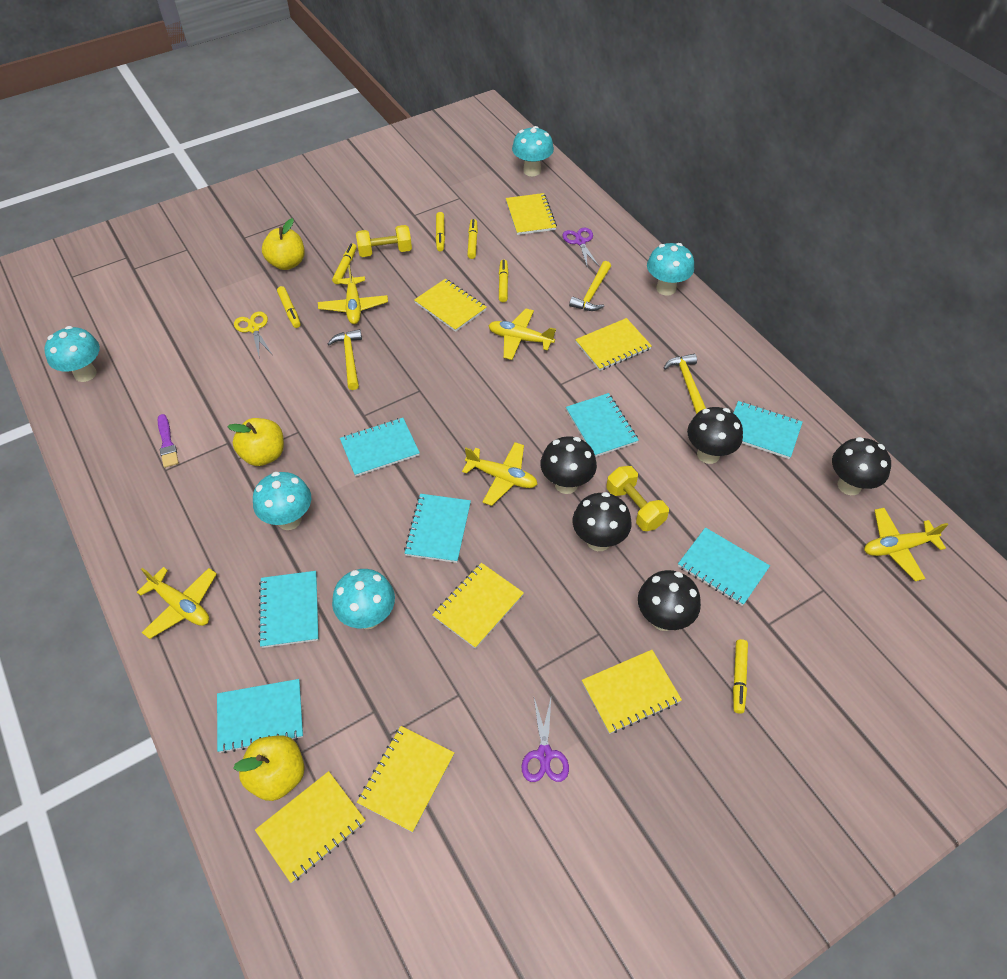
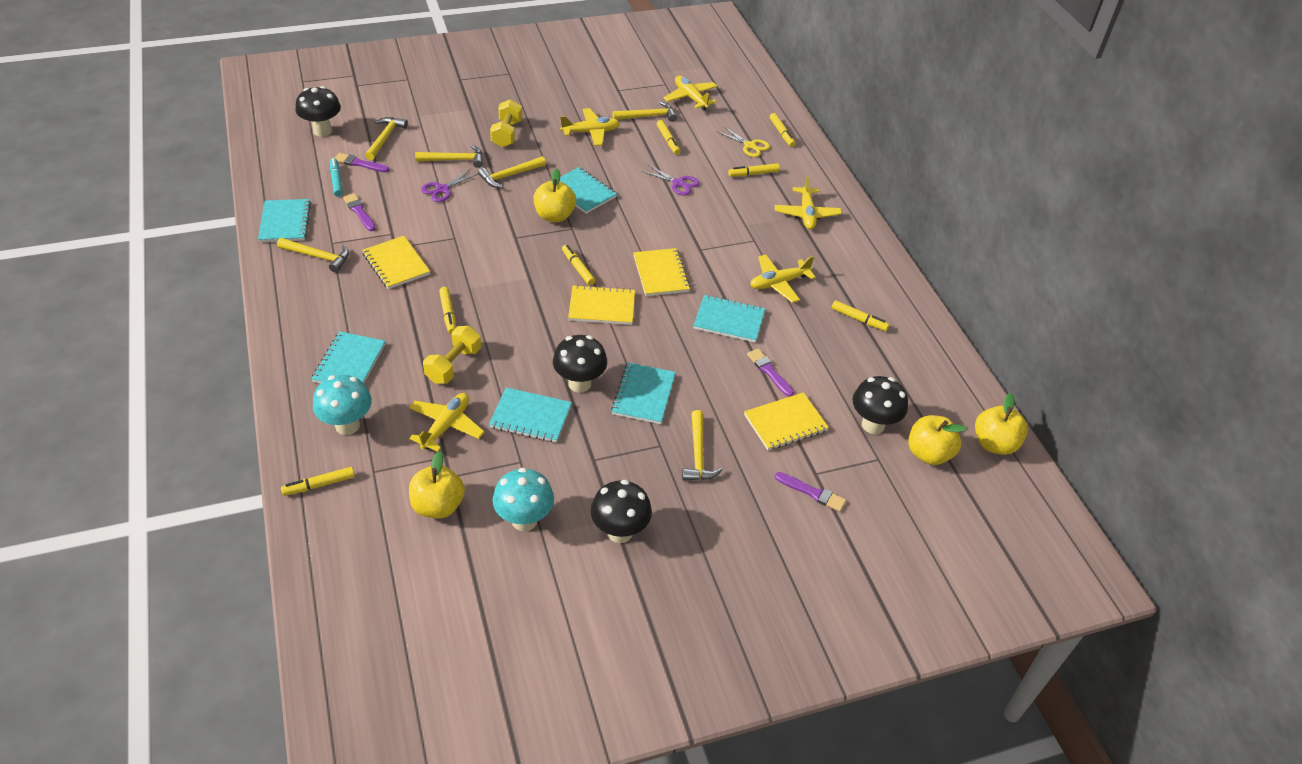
black mushroom: 5 -> 4
purple brush: 1 -> 4
turquoise marker: 0 -> 1
turquoise mushroom: 5 -> 2
turquoise notebook: 7 -> 6
yellow apple: 3 -> 4
yellow hammer: 3 -> 6
yellow marker: 6 -> 7
yellow notebook: 7 -> 4

